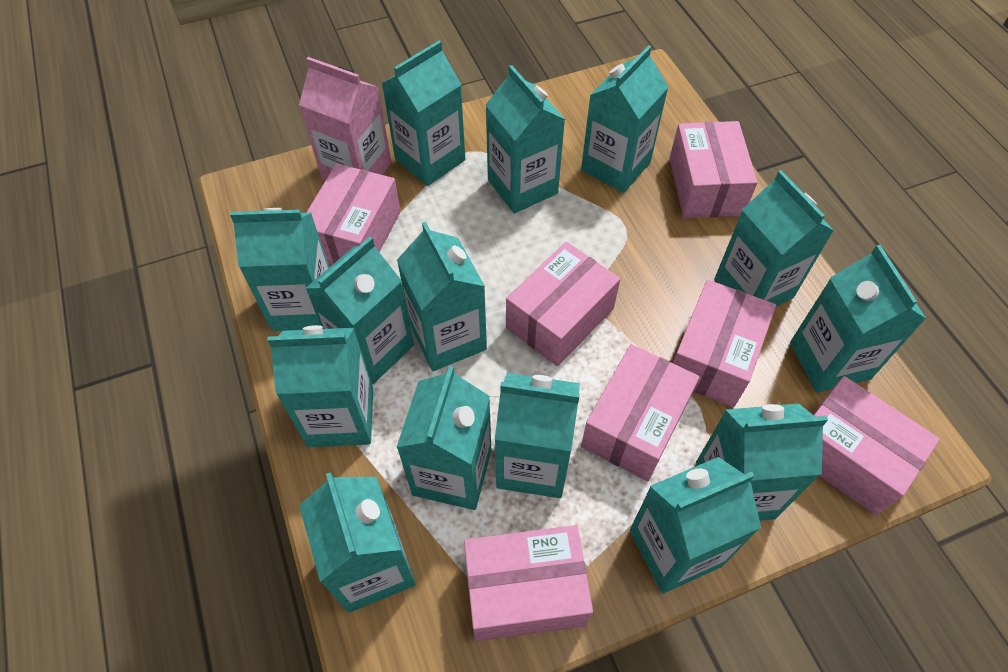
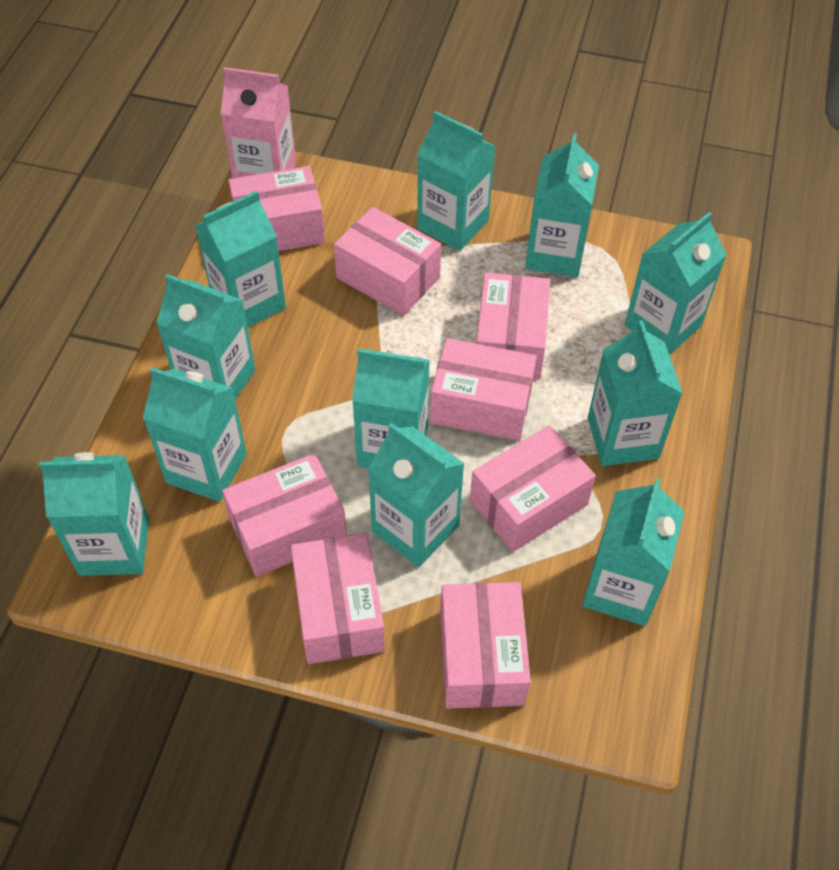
pink box: 7 -> 8
turquoise carton: 14 -> 11

